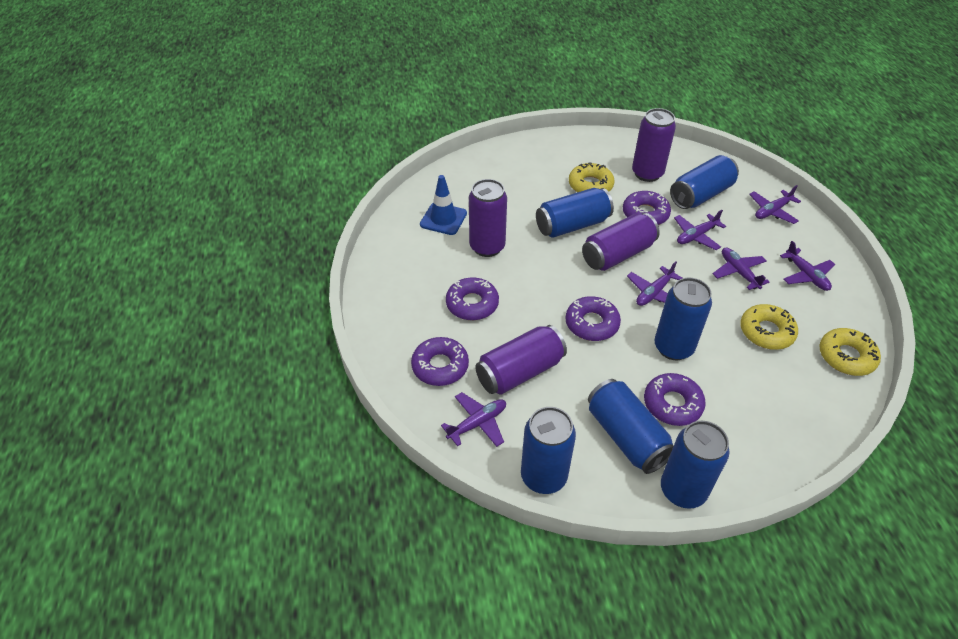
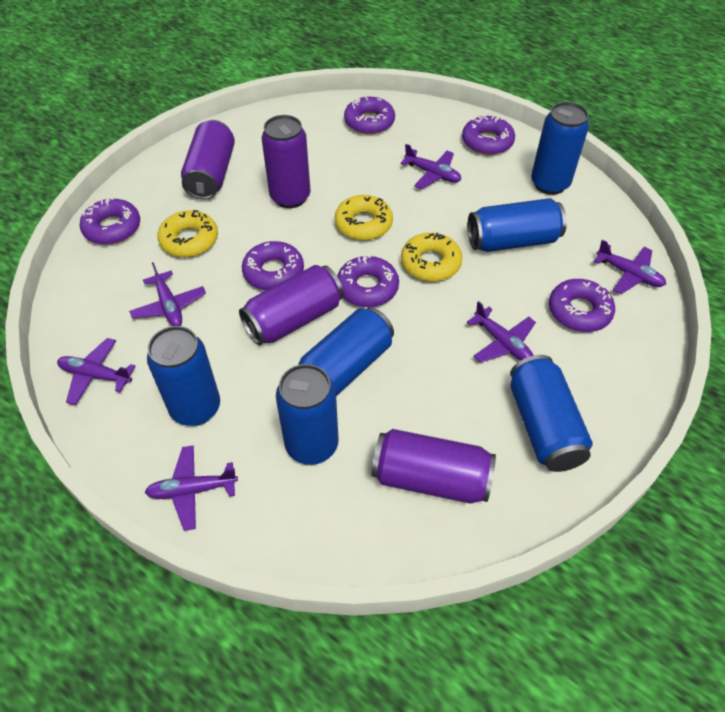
blue traffic cone: 1 -> 0
purple donut: 5 -> 6

